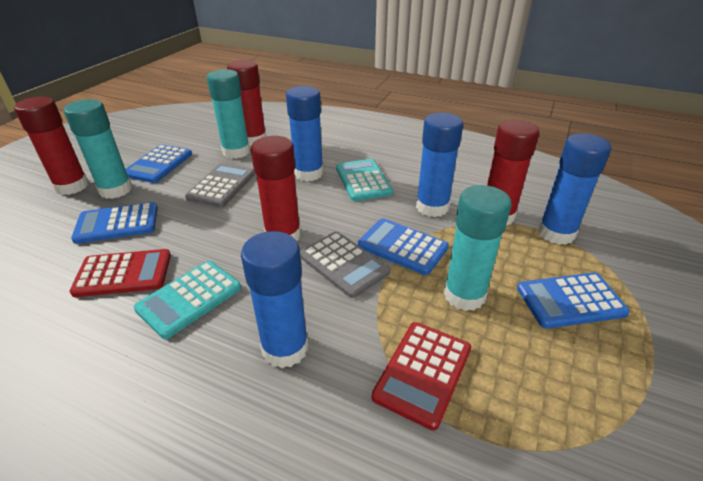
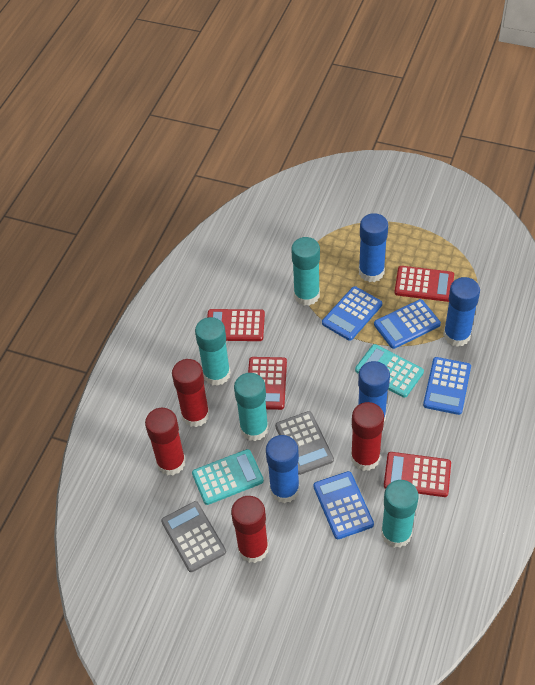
red calculator: 2 -> 4
turquoise glue stick: 3 -> 4

